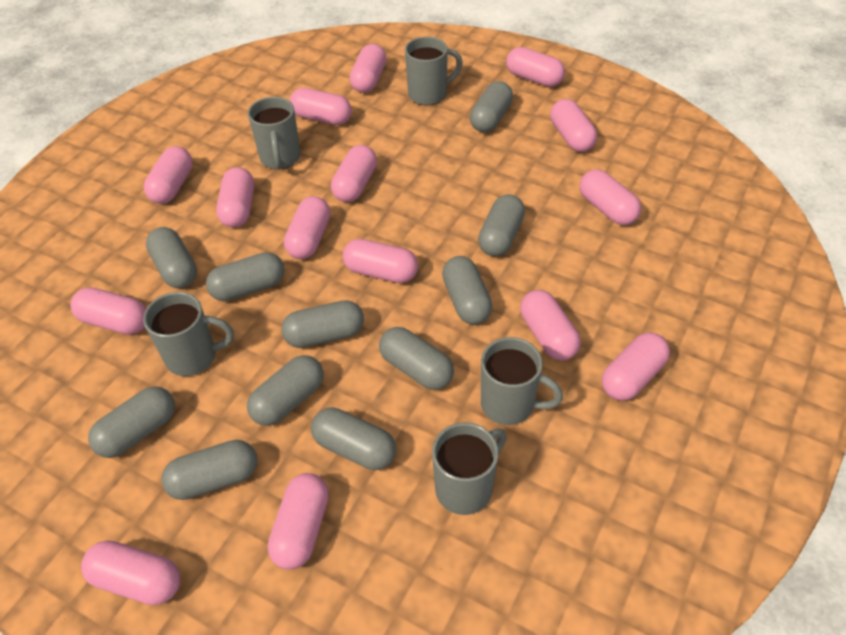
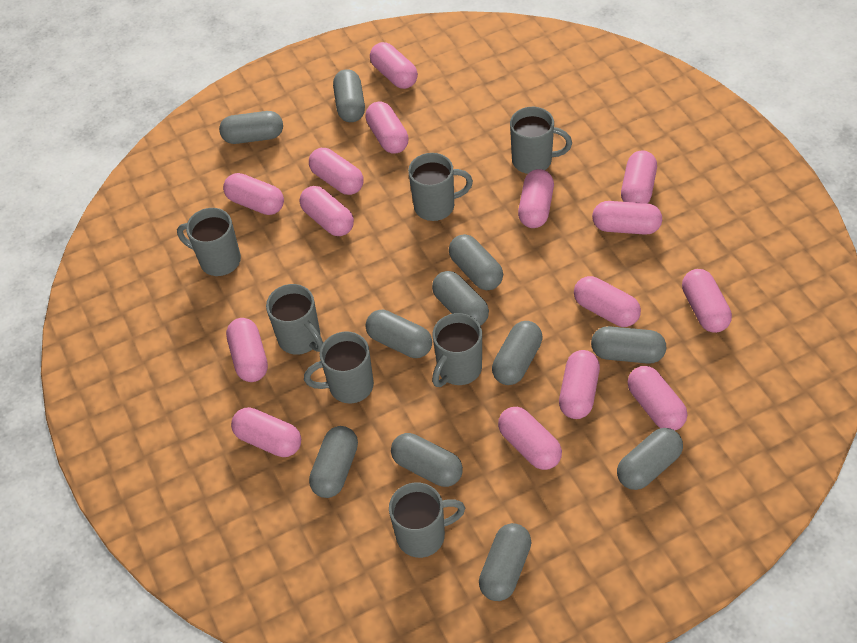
grey mug: 5 -> 7

